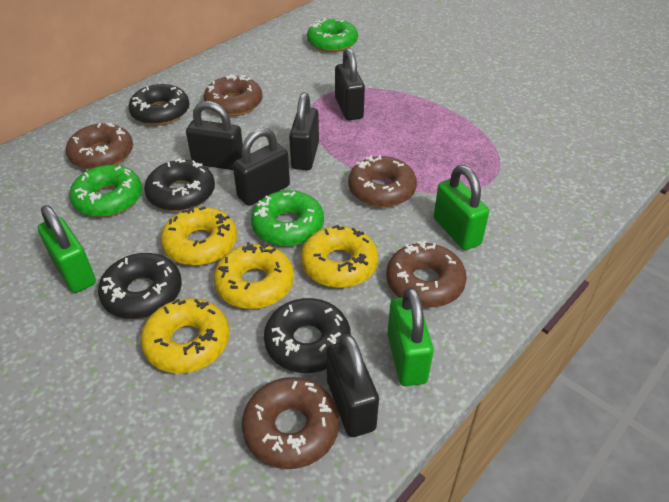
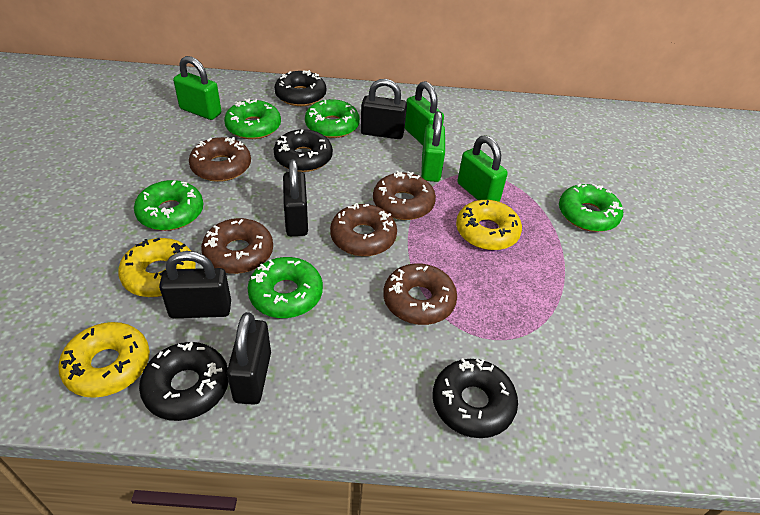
black padlock: 5 -> 4
green donut: 3 -> 5
green padlock: 3 -> 4
yellow donut: 4 -> 3

